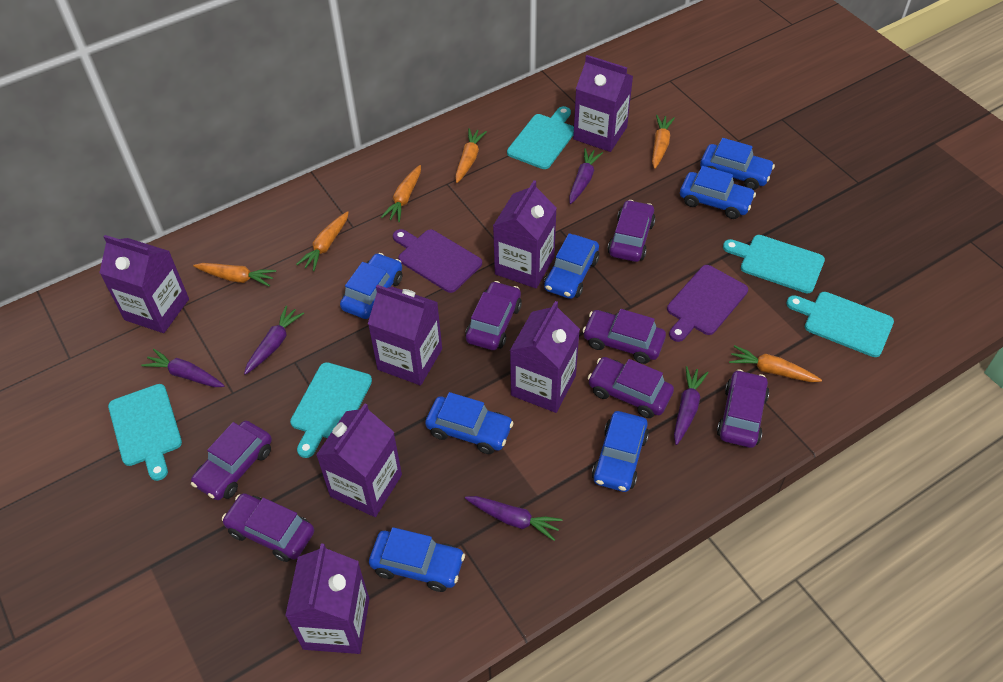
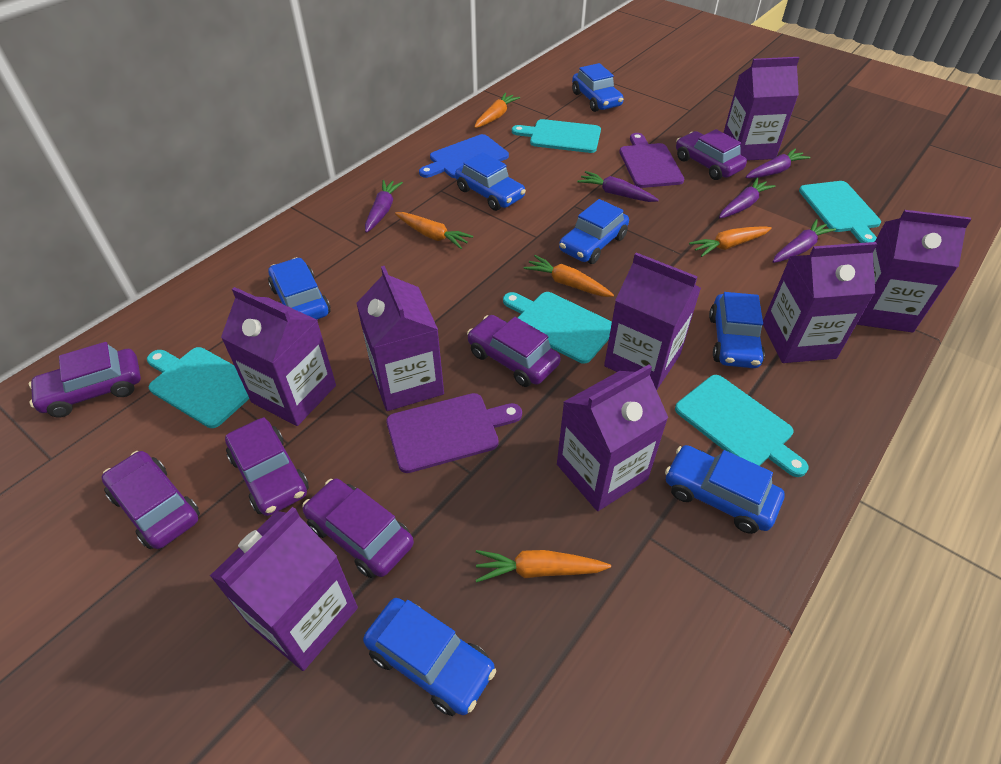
blue cutting board: 0 -> 1
orange carrot: 6 -> 5
purple car: 7 -> 6
purple carton: 7 -> 8

